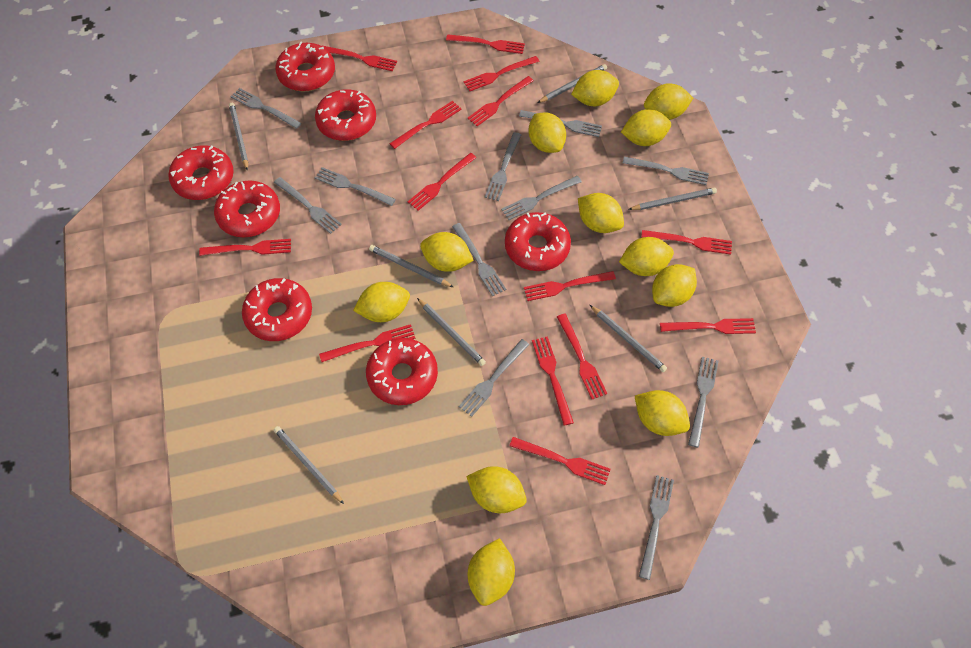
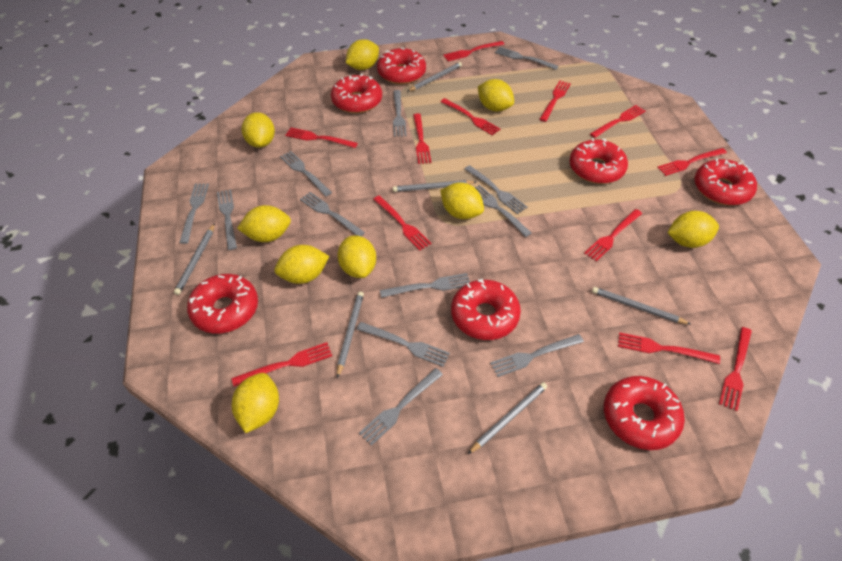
grey fork: 11 -> 12
grey pencil: 7 -> 6
red fork: 14 -> 12
yellow lemon: 12 -> 9

